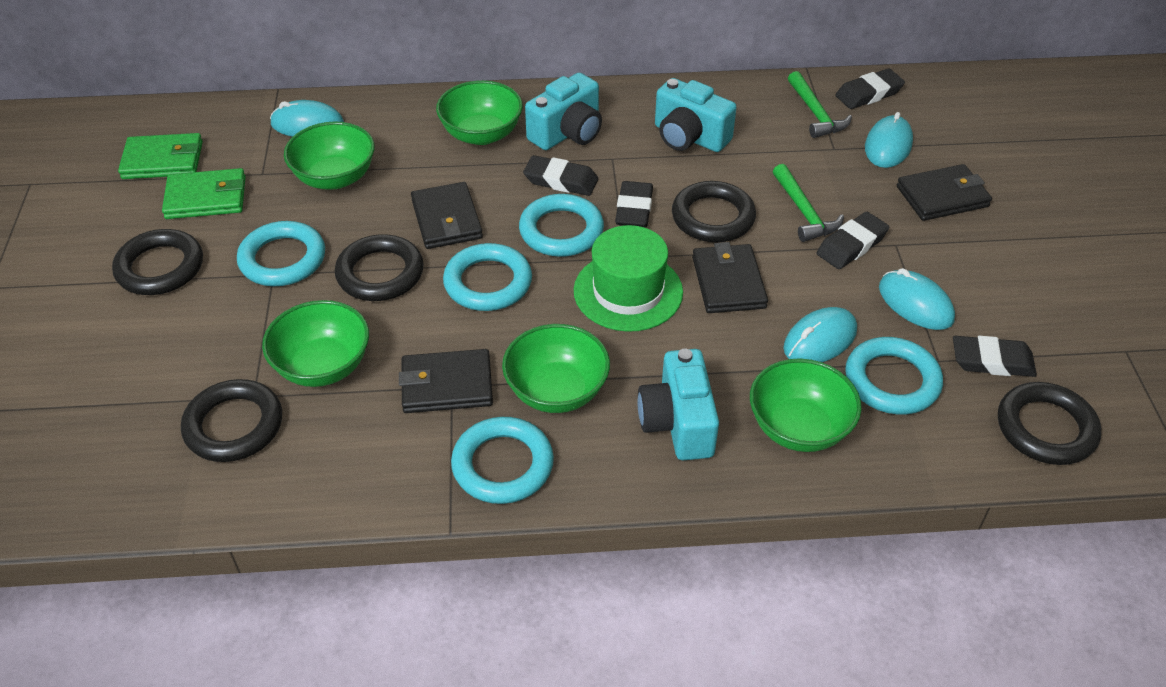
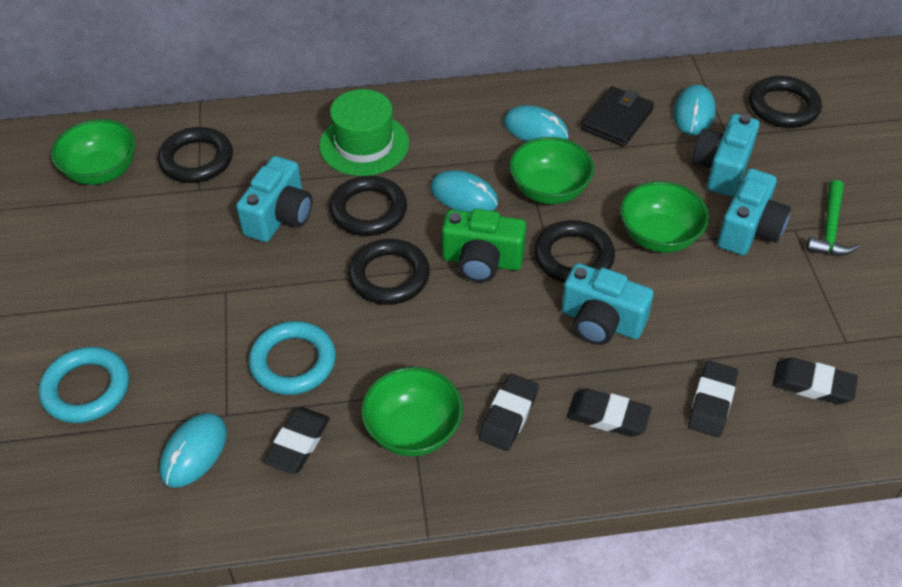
black wallet: 4 -> 1
green bowl: 5 -> 4
green camera: 0 -> 1
green hammer: 2 -> 1
green wallet: 2 -> 0
turquoise camera: 3 -> 4
turquoise ring: 5 -> 2

